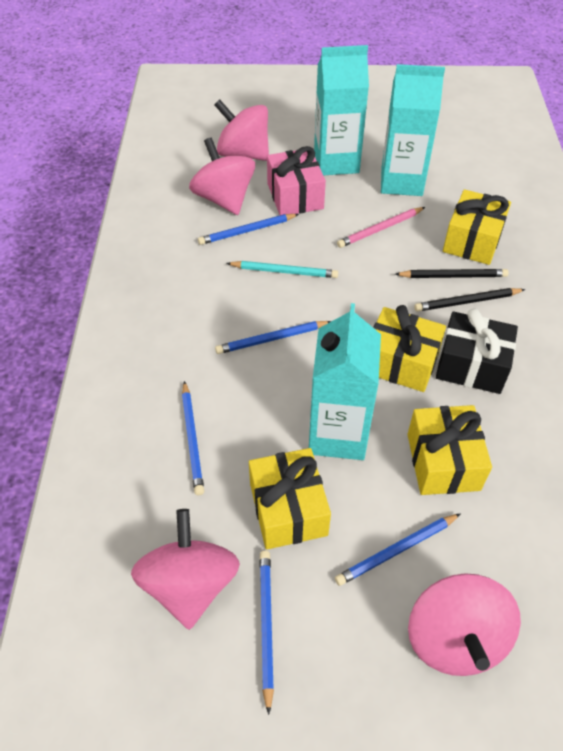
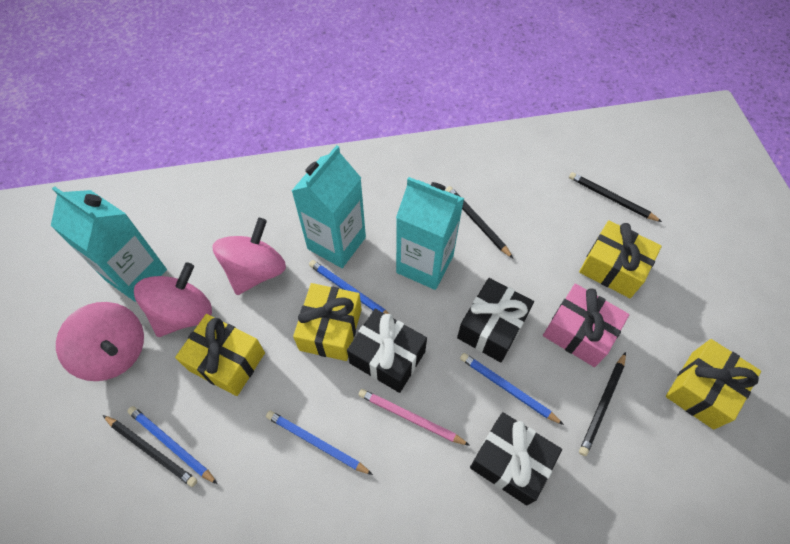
black gift: 1 -> 3
black pencil: 2 -> 4
blue pencil: 5 -> 4
pink spinning top: 4 -> 3
turquoise pencil: 1 -> 0

